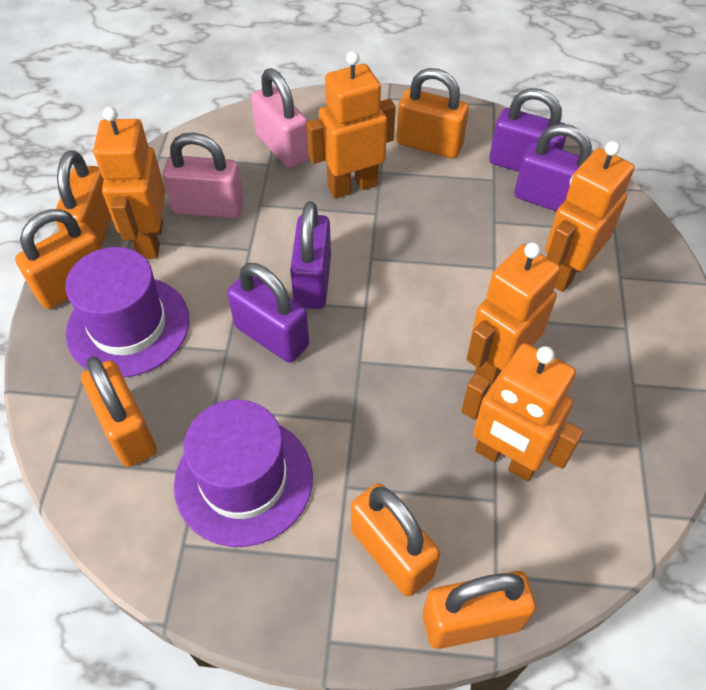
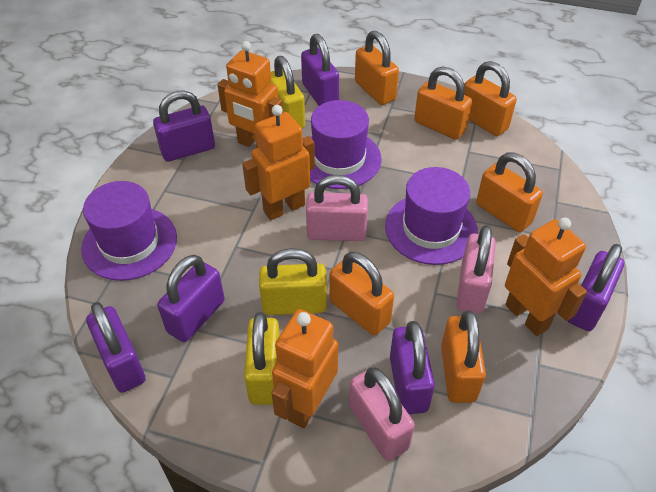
orange robot: 5 -> 4
pink padlock: 2 -> 3
purple hat: 2 -> 3
purple padlock: 4 -> 6
yellow padlock: 0 -> 3

